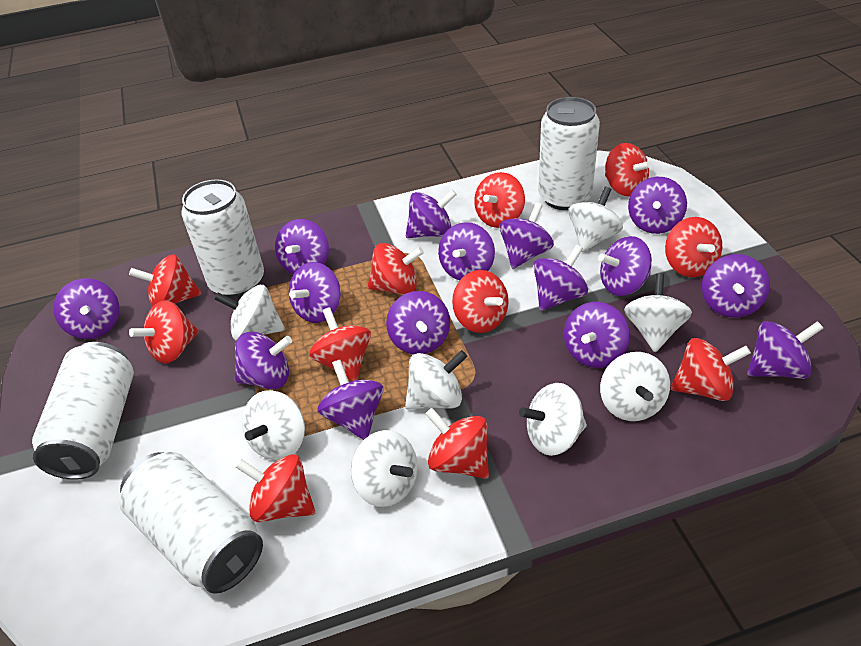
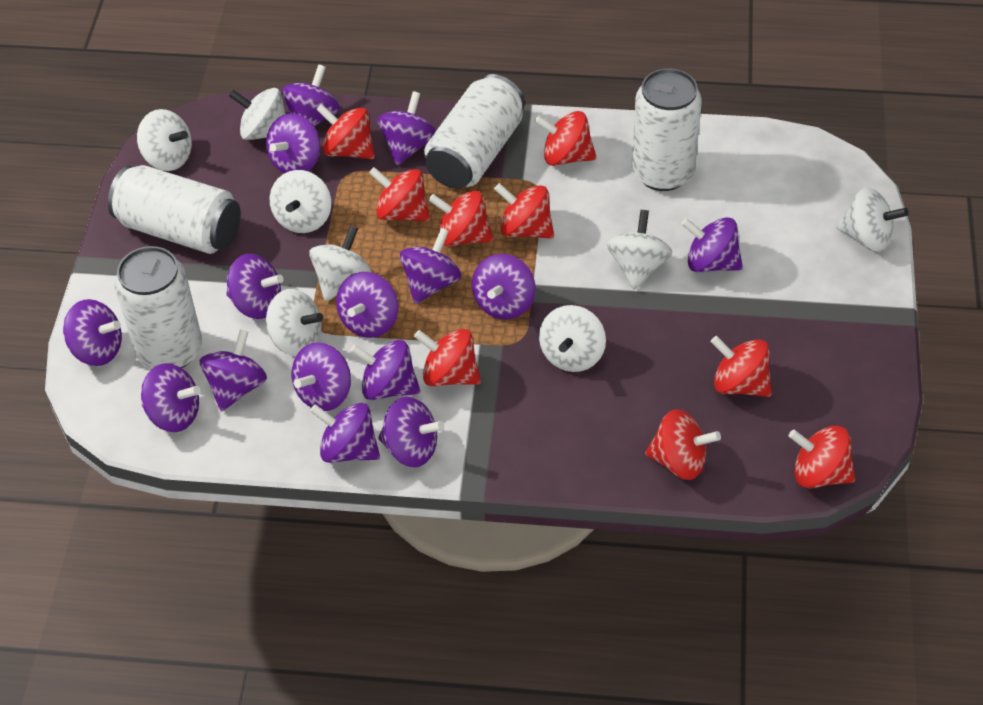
red spinning top: 11 -> 9

